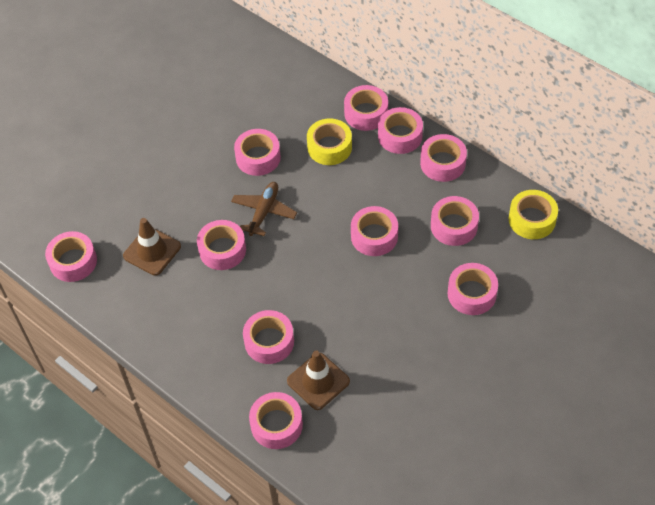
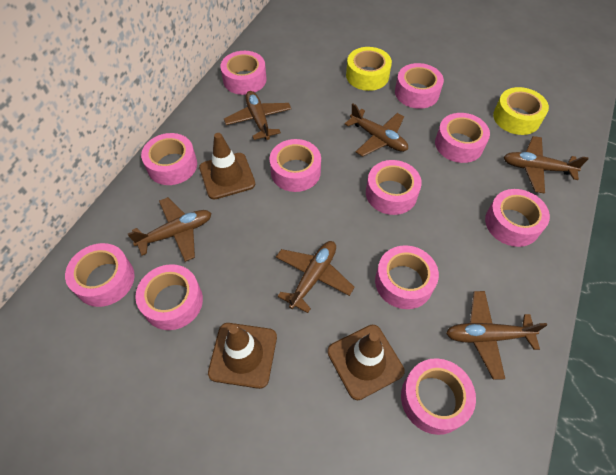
brown plane: 1 -> 6
brown traffic cone: 2 -> 3

